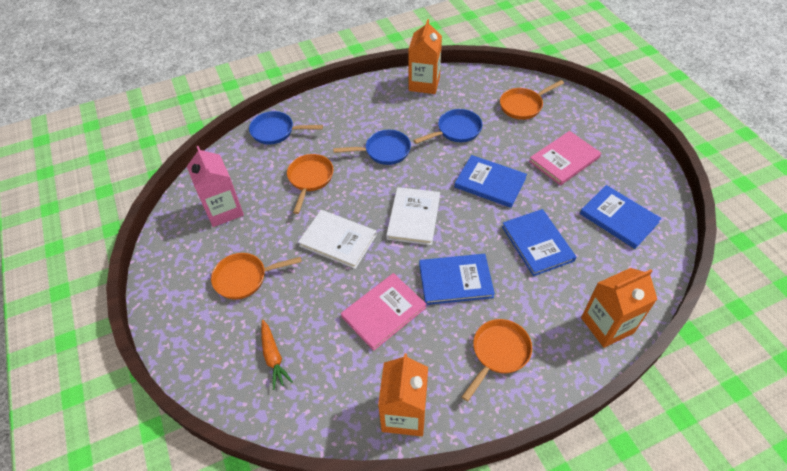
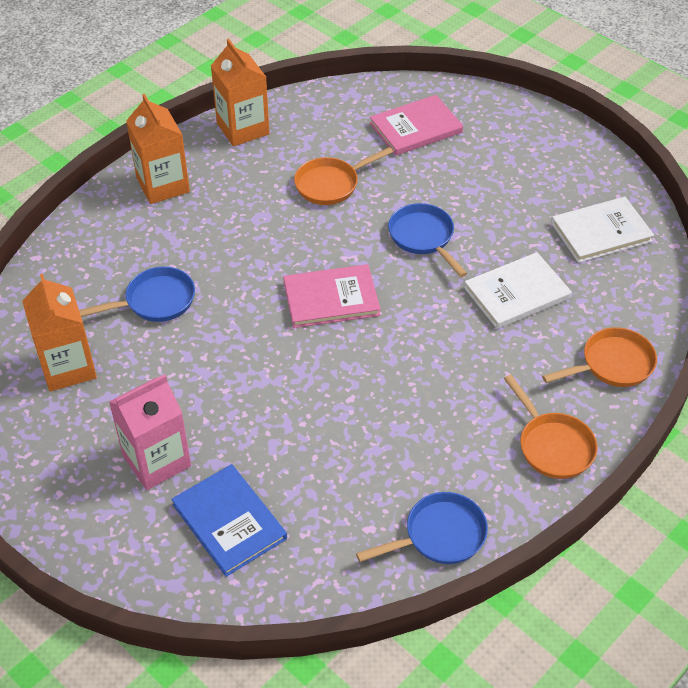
blue book: 4 -> 1
orange carrot: 1 -> 0
orange pan: 4 -> 3

